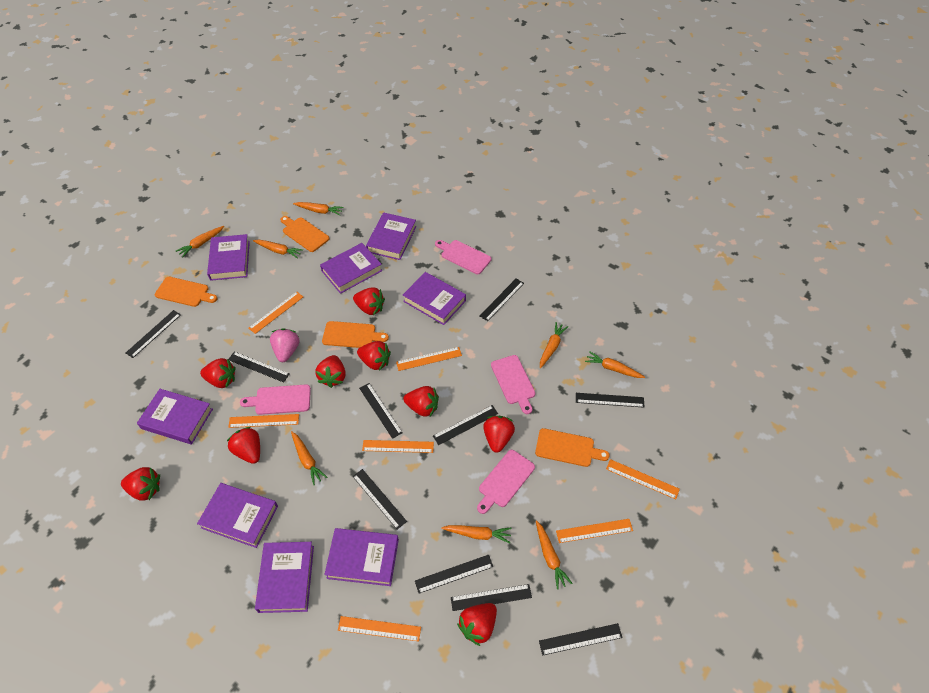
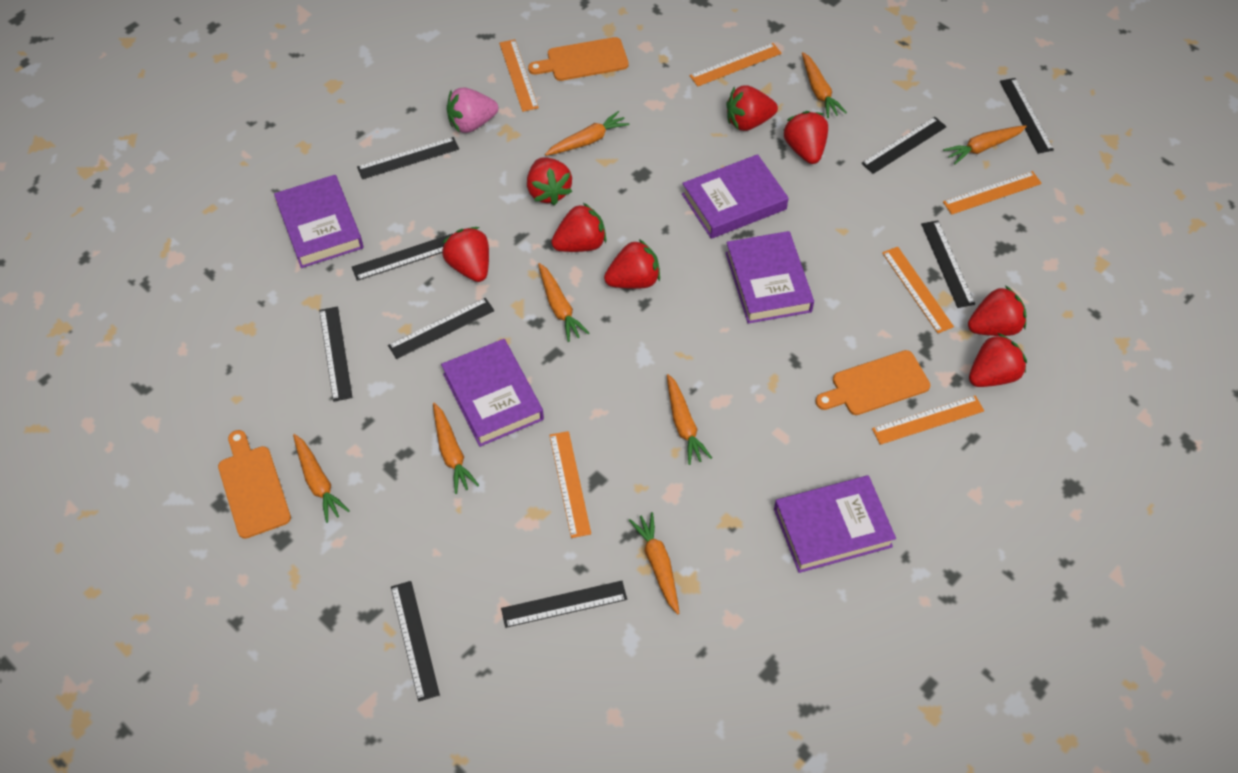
black ruler: 10 -> 9
orange cutting board: 4 -> 3
orange ruler: 7 -> 6
pink cutting board: 4 -> 0
purple book: 8 -> 5
red strawberry: 9 -> 8

